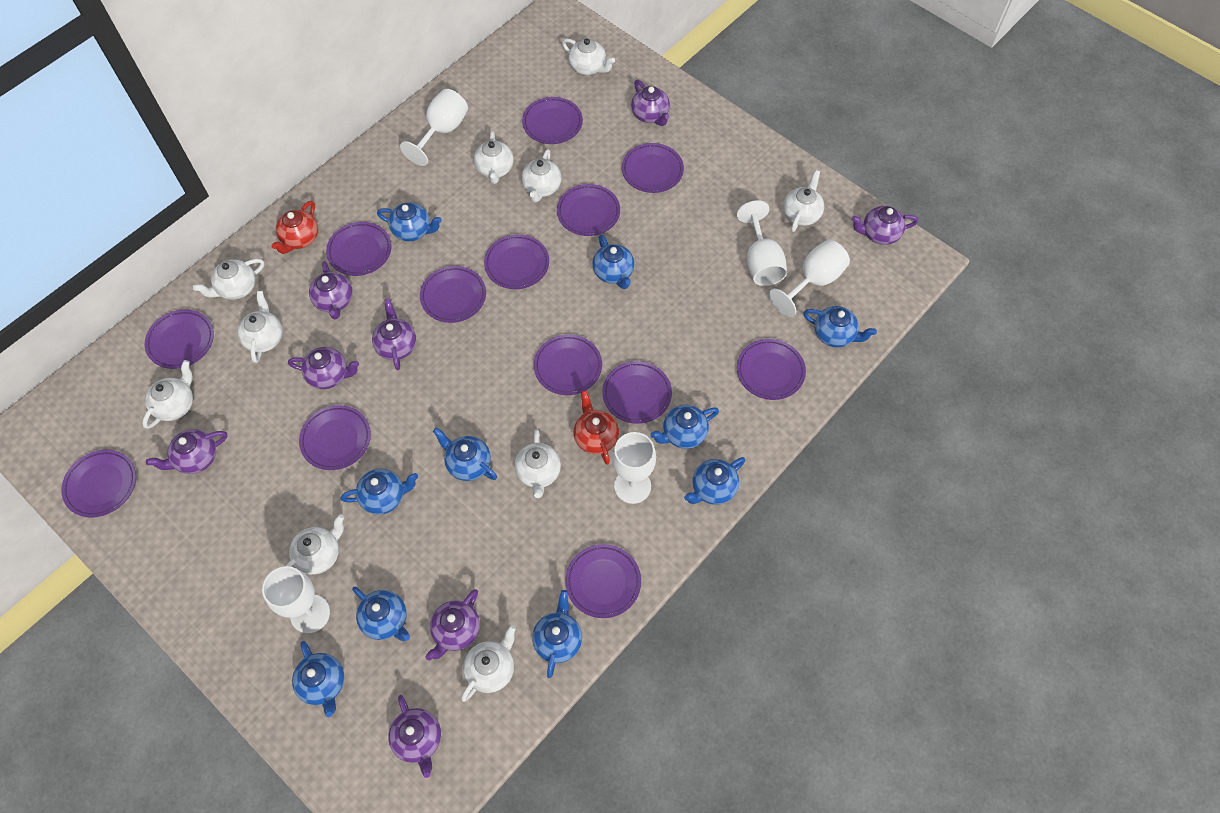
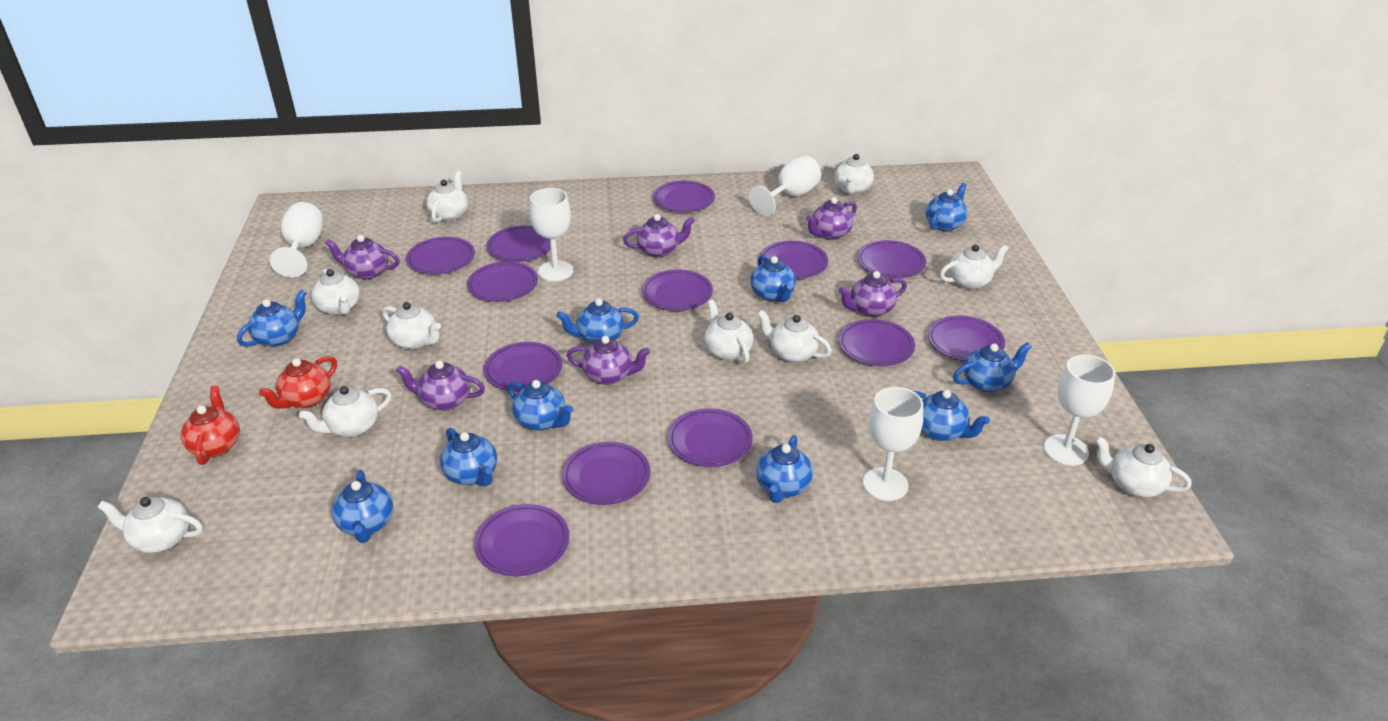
purple teapot: 8 -> 6

